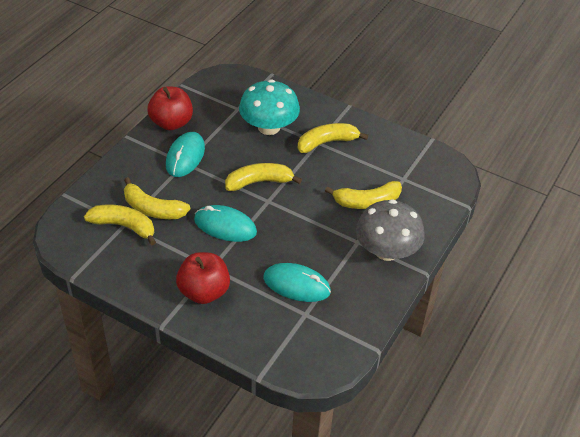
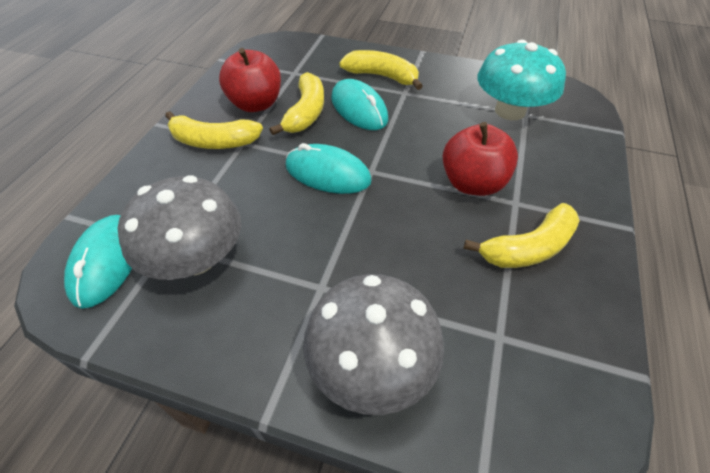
grey mushroom: 1 -> 2
yellow banana: 5 -> 4

